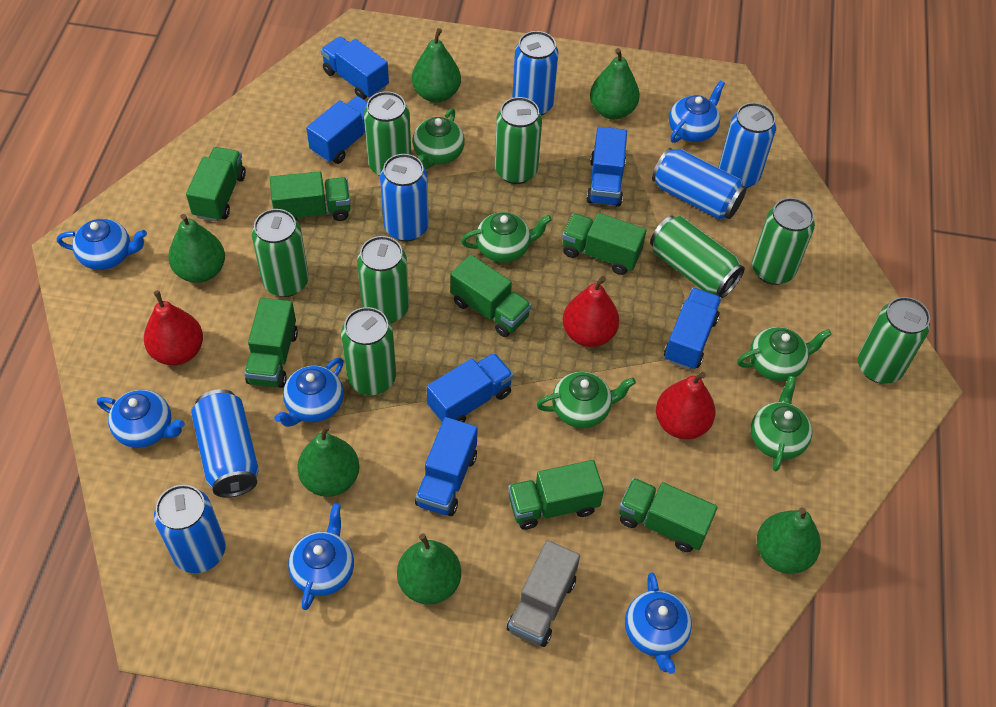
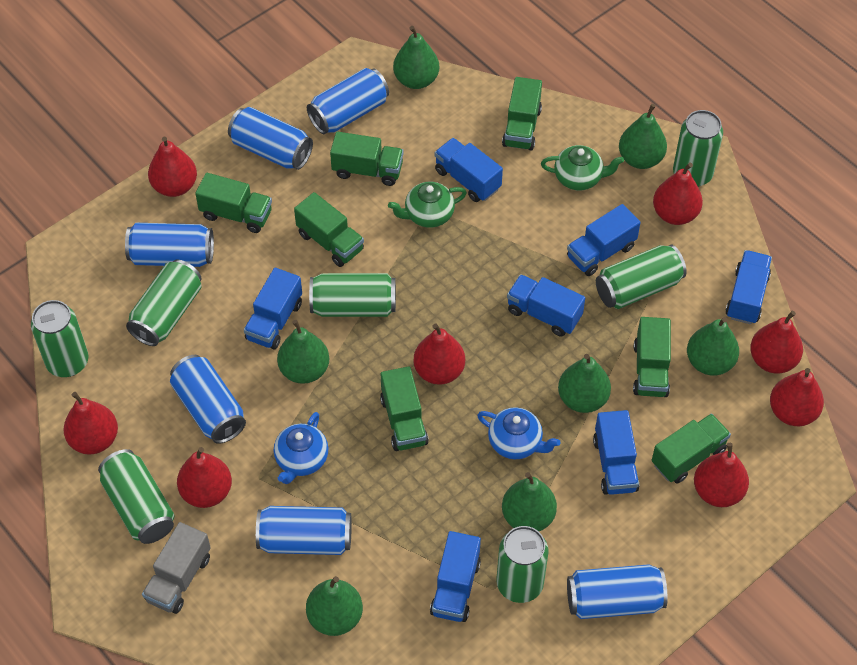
blue teapot: 6 -> 2
blue truck: 6 -> 7
green can: 8 -> 7
green pear: 6 -> 7
green teapot: 5 -> 2
red pear: 3 -> 8

